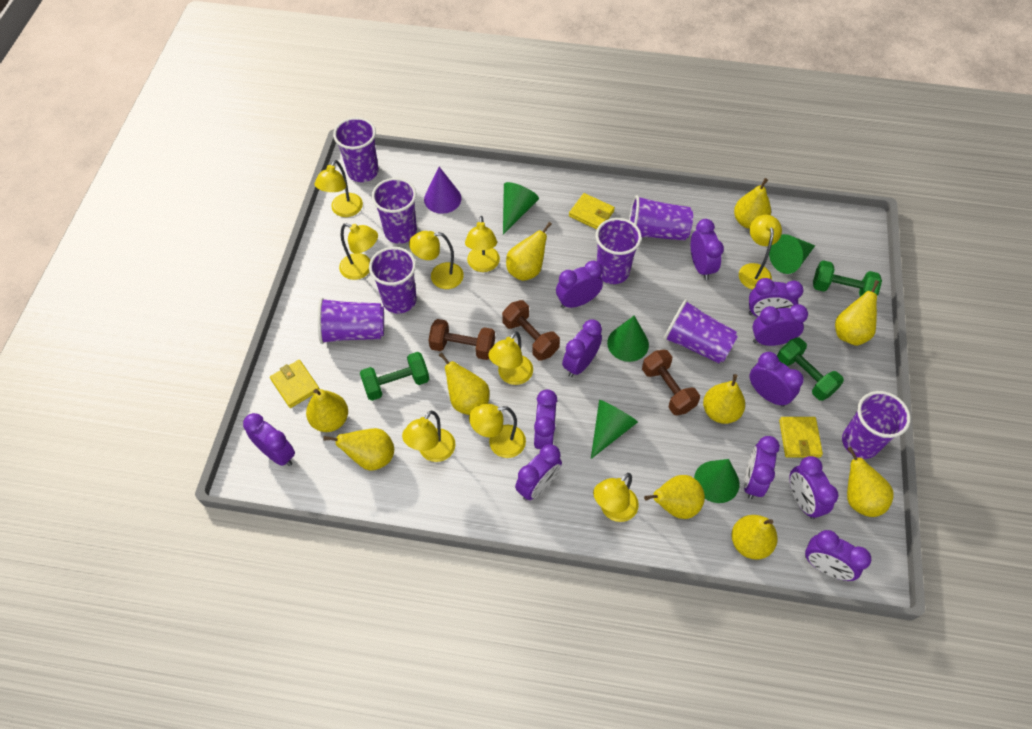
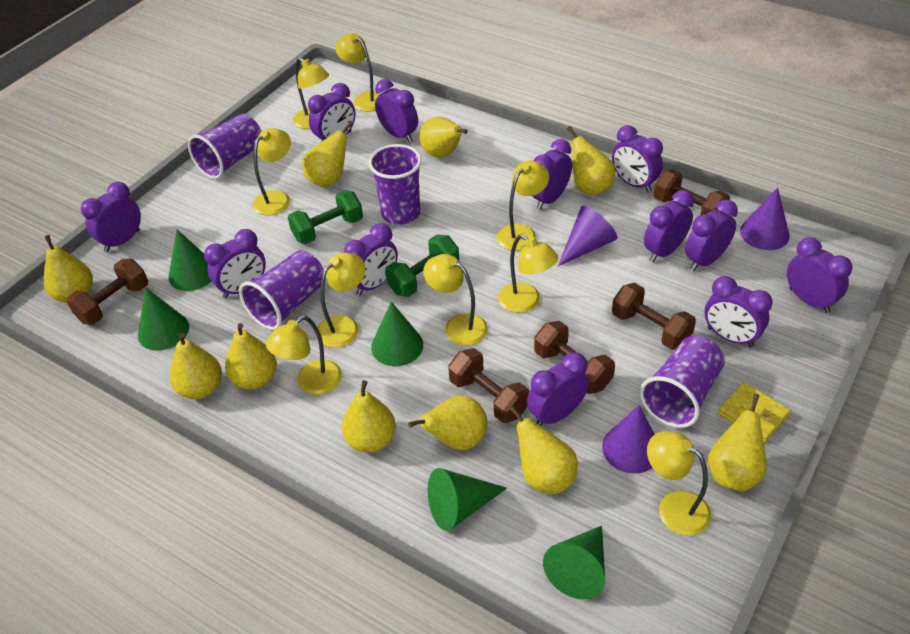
brown dumbbell: 3 -> 5
green dumbbell: 3 -> 2
purple cone: 1 -> 3
purple cup: 8 -> 4
yellow wallet: 3 -> 1

